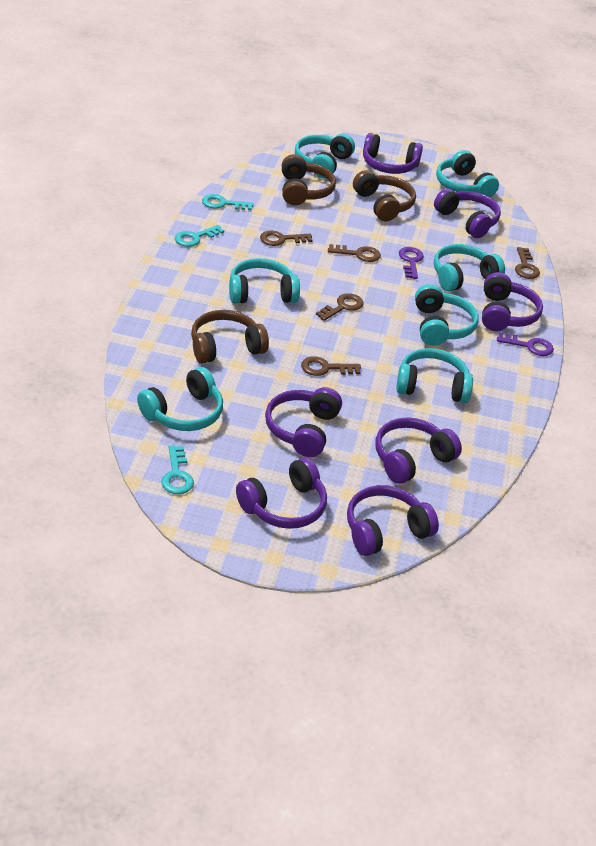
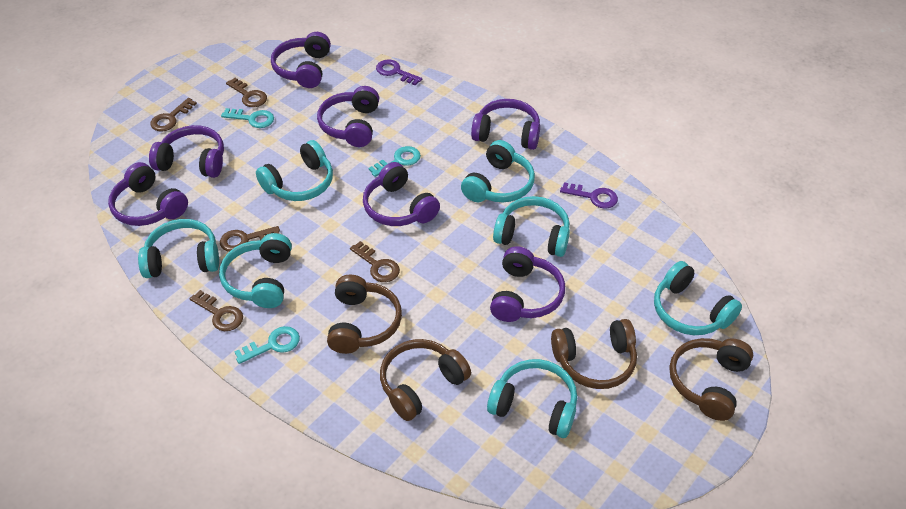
brown headphones: 3 -> 4

